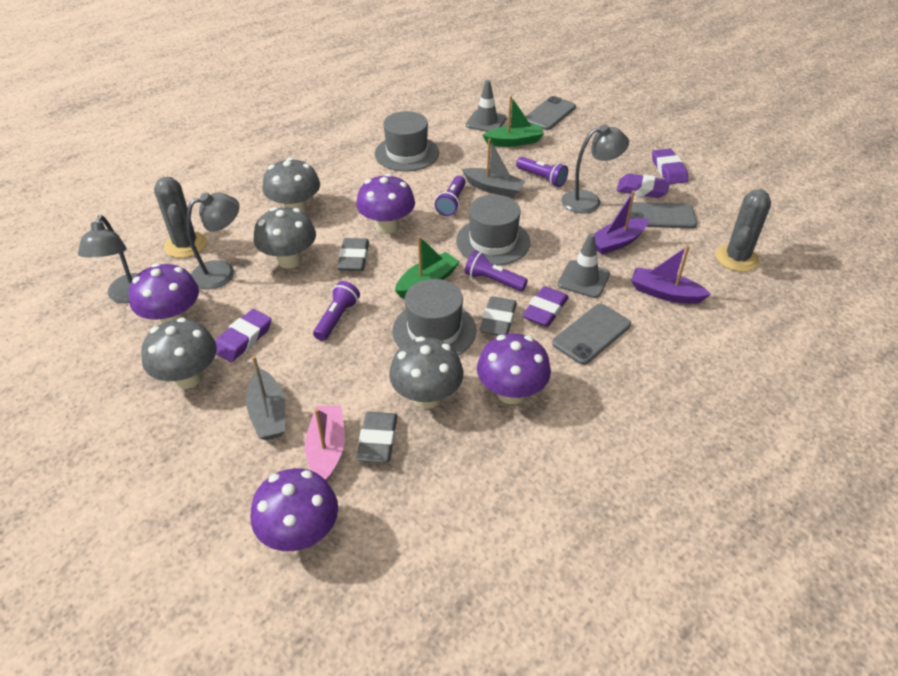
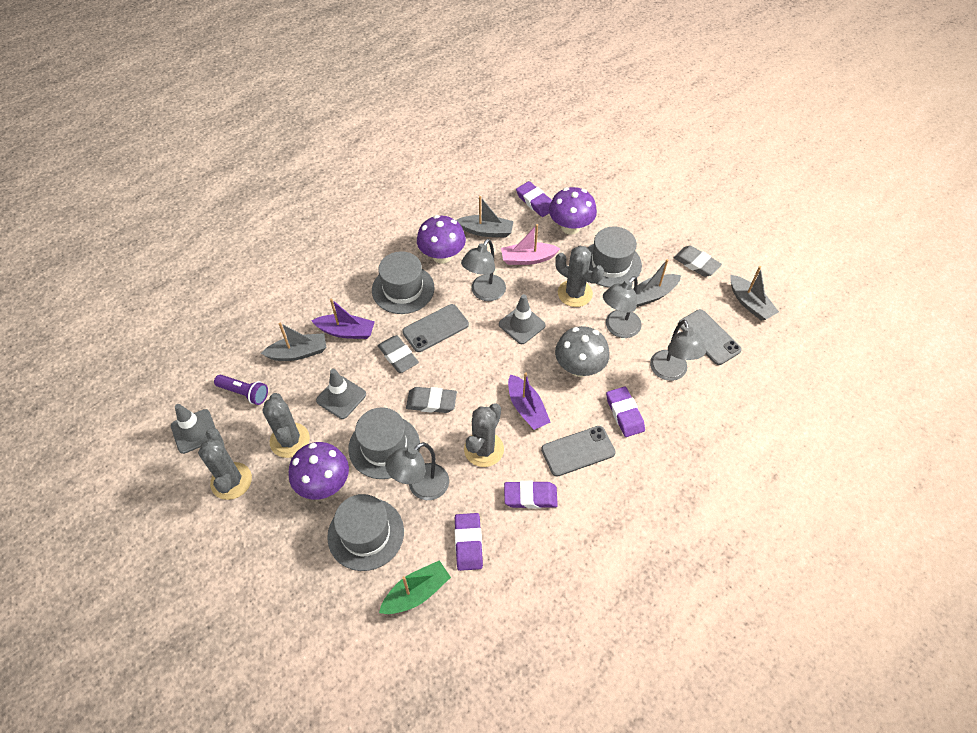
green boat: 2 -> 1
grey boat: 2 -> 4
grey cactus: 2 -> 4
grey hat: 3 -> 4
grey lamp: 3 -> 4
grey mushroom: 4 -> 1
grey traffic cone: 2 -> 3
purple flashlight: 4 -> 1
purple mushroom: 4 -> 3

